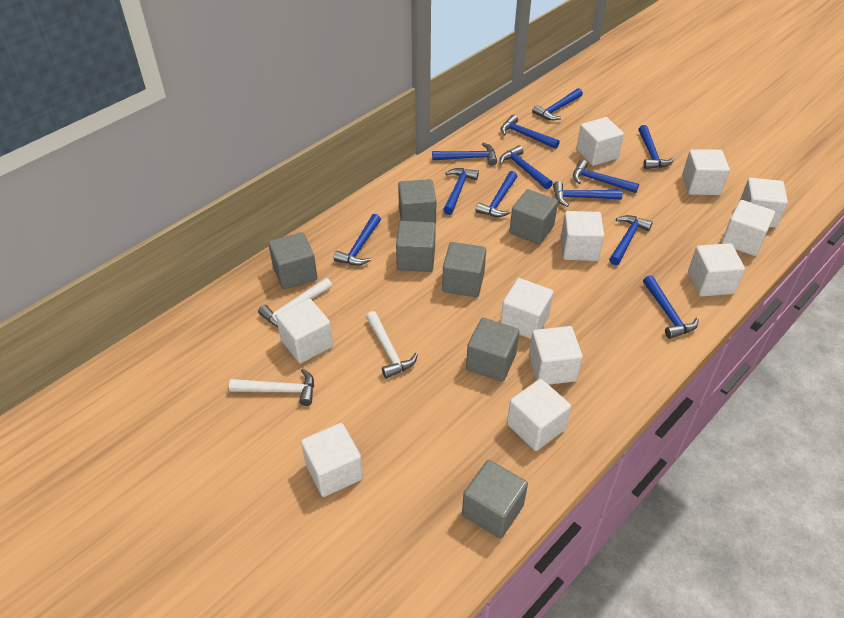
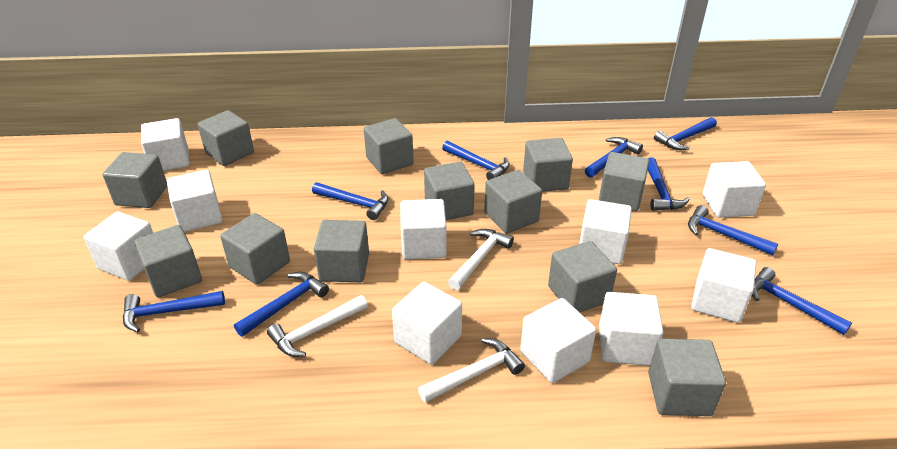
blue hammer: 12 -> 9
grey cube: 7 -> 12
white cube: 11 -> 10

